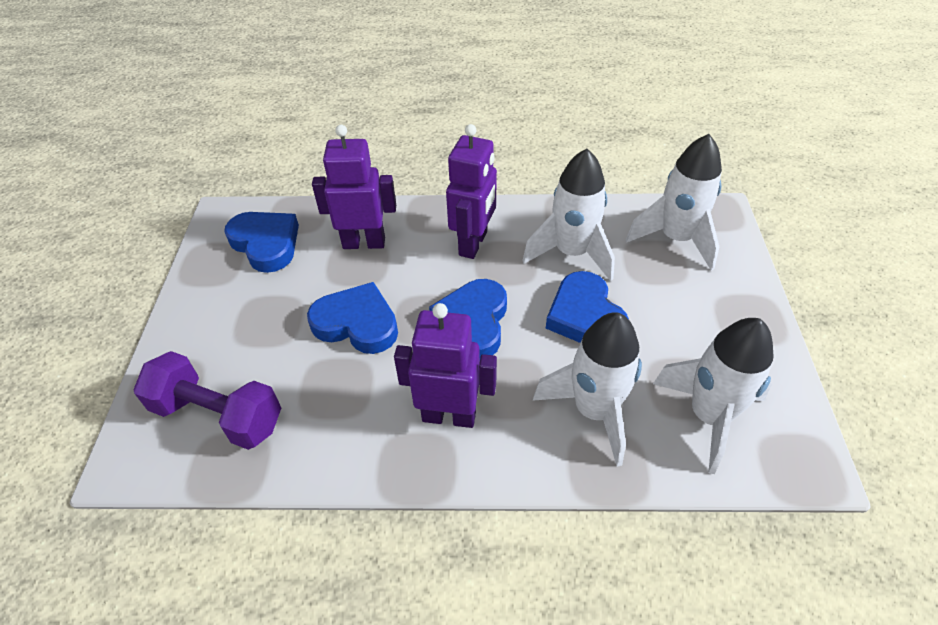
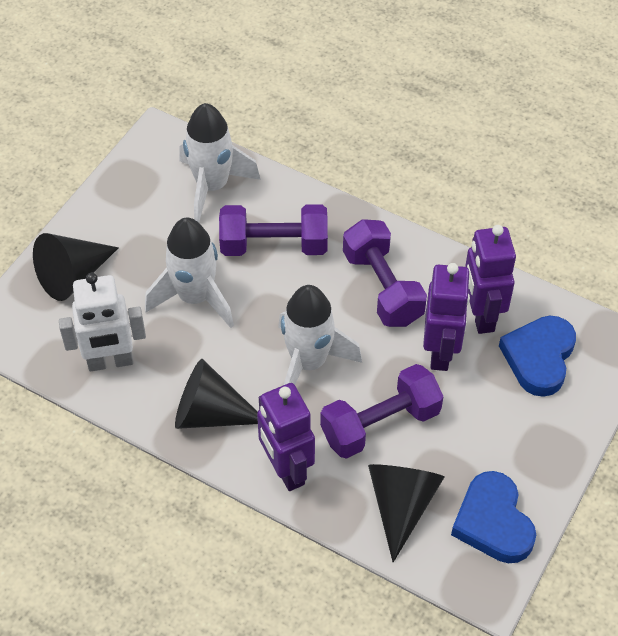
black cone: 0 -> 3
blue heart: 4 -> 2
purple dumbbell: 1 -> 3
white robot: 0 -> 1
white rocket: 4 -> 3

